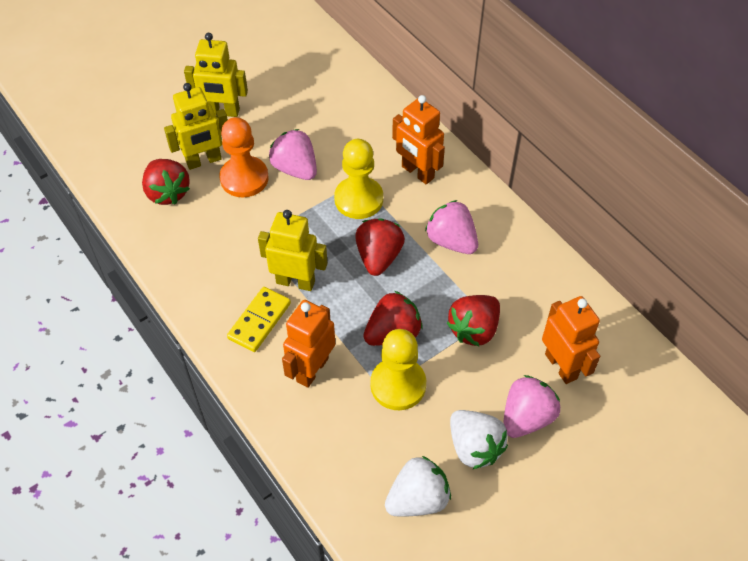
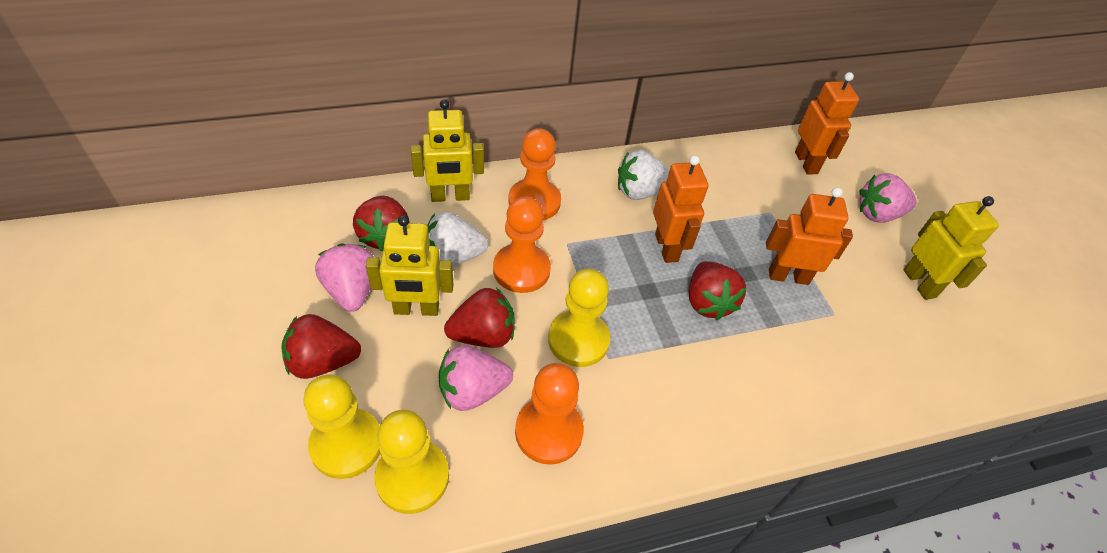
orange pawn: 1 -> 3
yellow domino: 1 -> 0
yellow pawn: 2 -> 3

